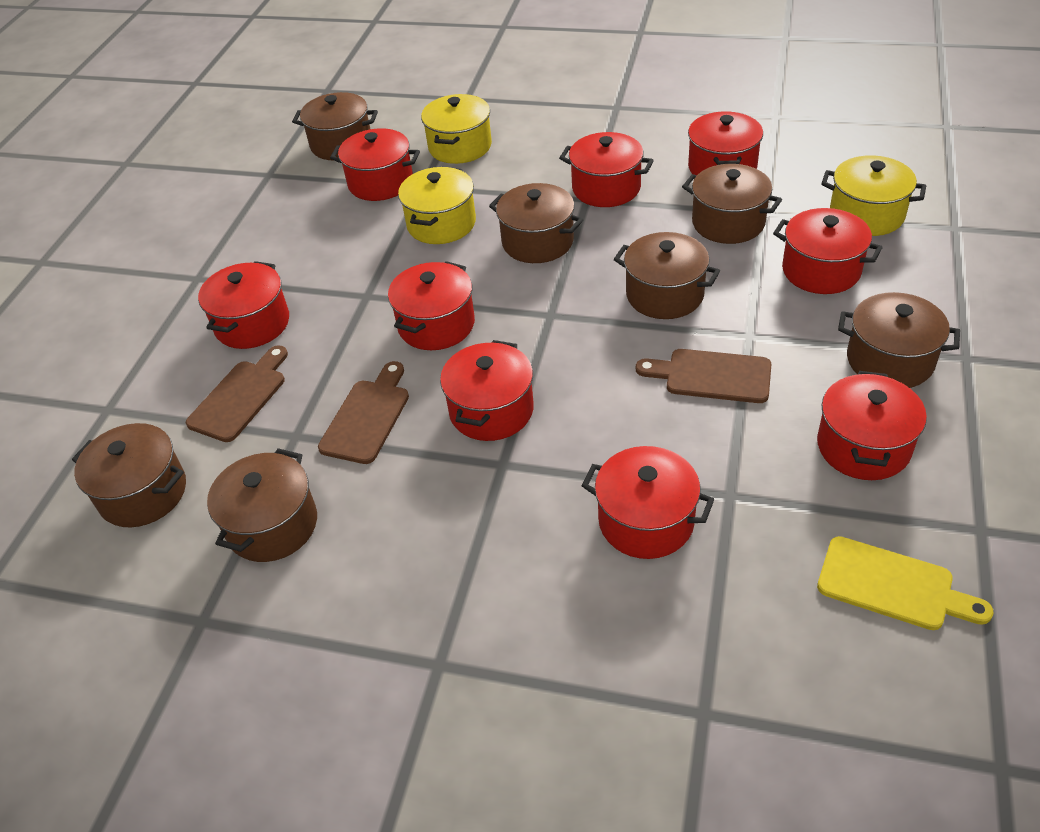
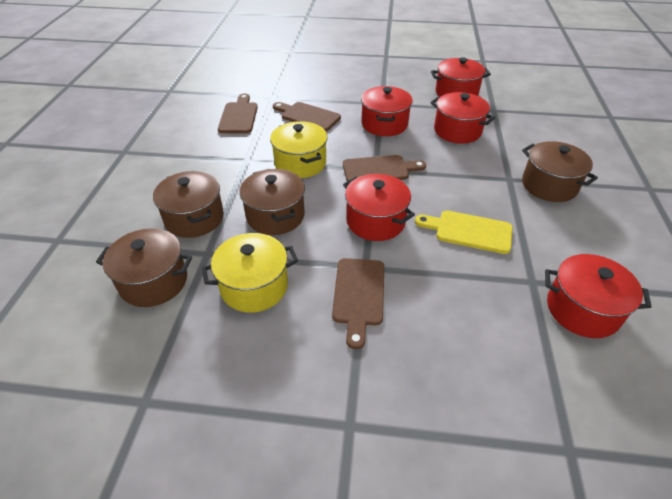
brown cutting board: 3 -> 4
brown pot: 7 -> 4
red pot: 9 -> 5
yellow pot: 3 -> 2

